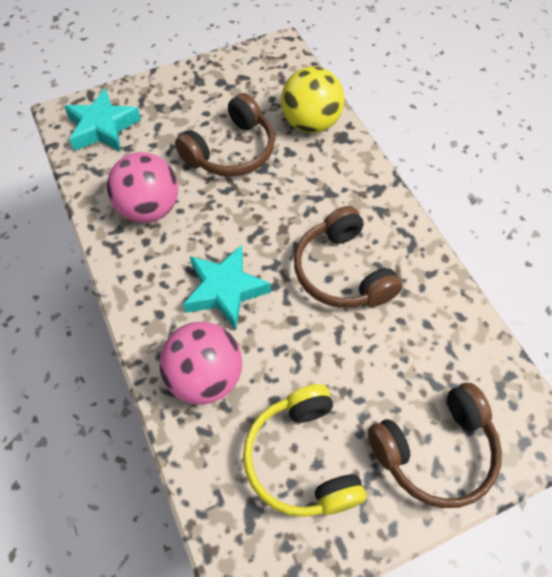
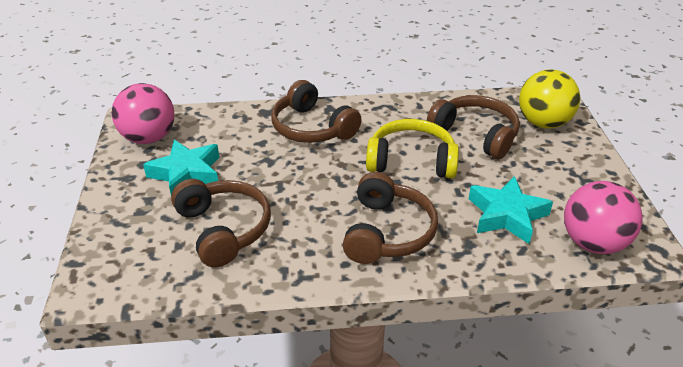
brown headphones: 3 -> 4

